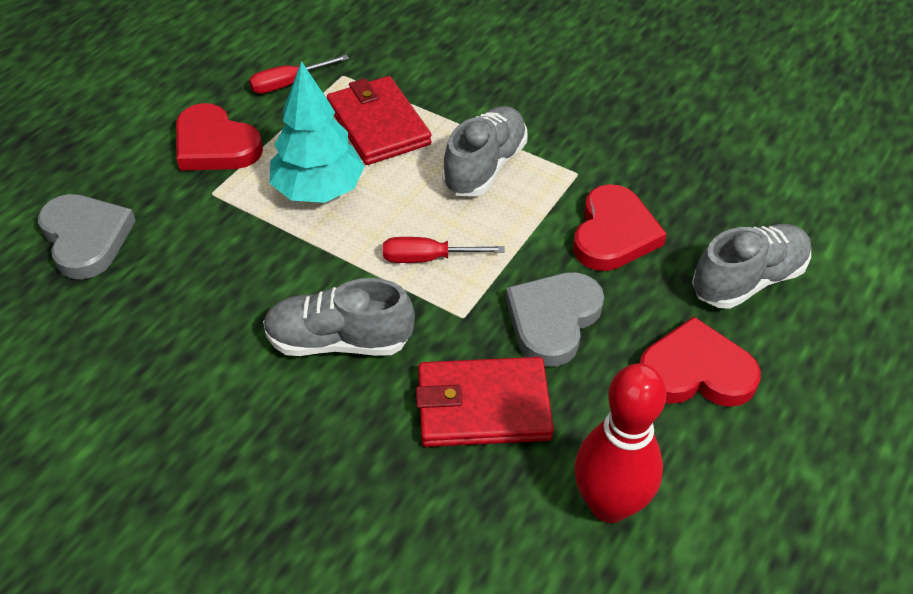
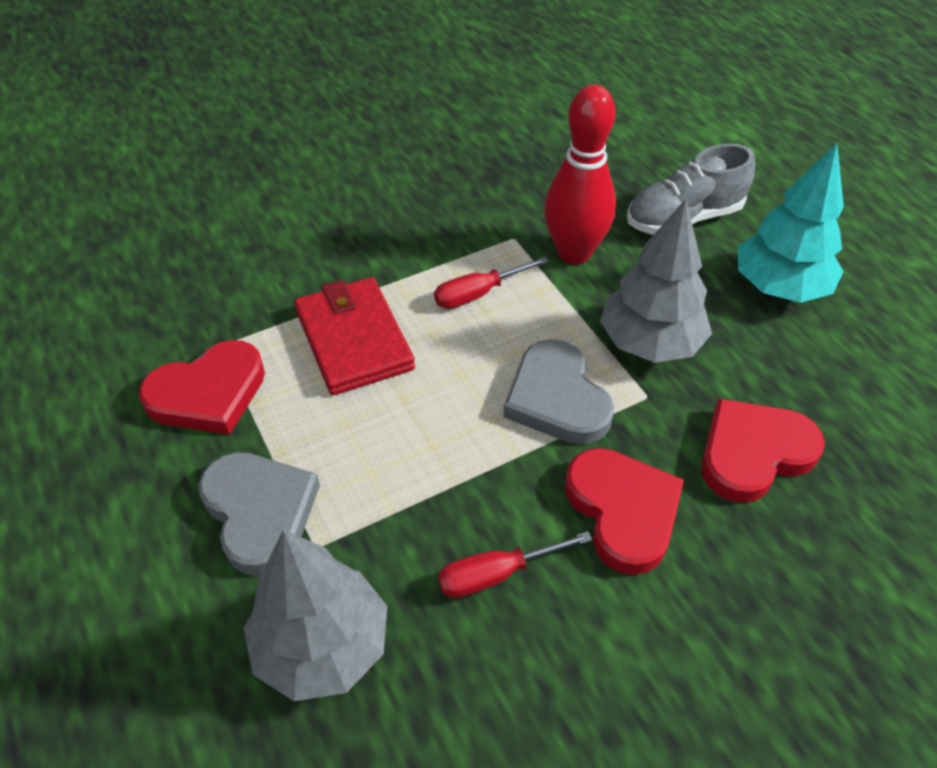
grey shoe: 3 -> 1
grey tree: 0 -> 2
red wallet: 2 -> 1

